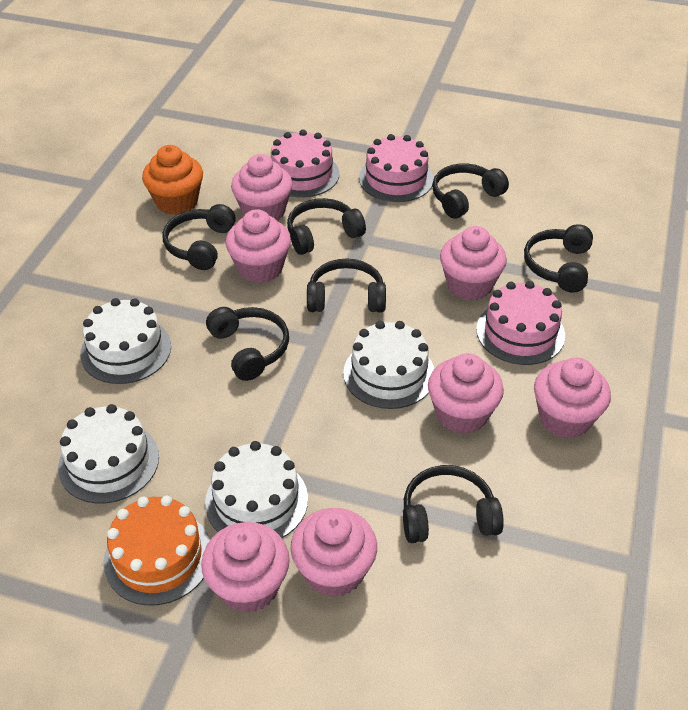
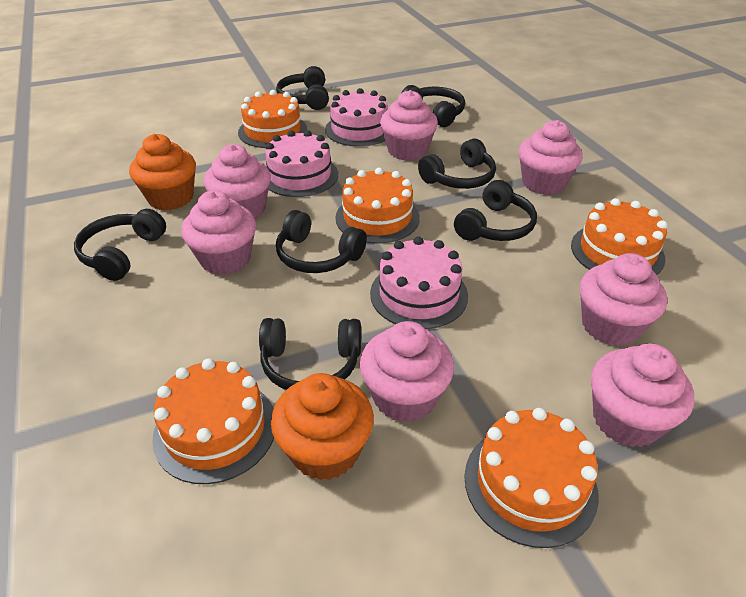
orange cake: 1 -> 5
orange cupcake: 1 -> 2
white cake: 4 -> 0

